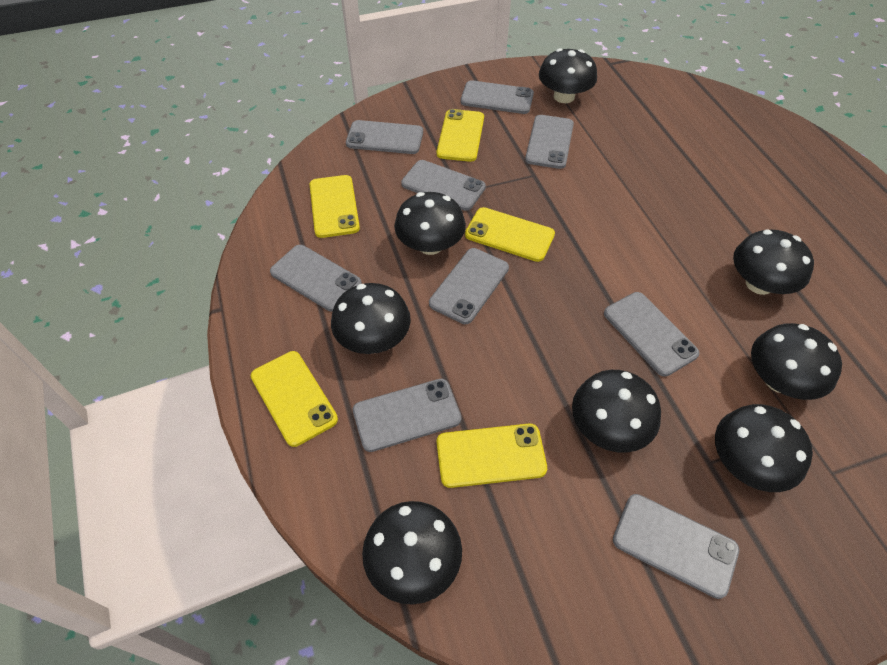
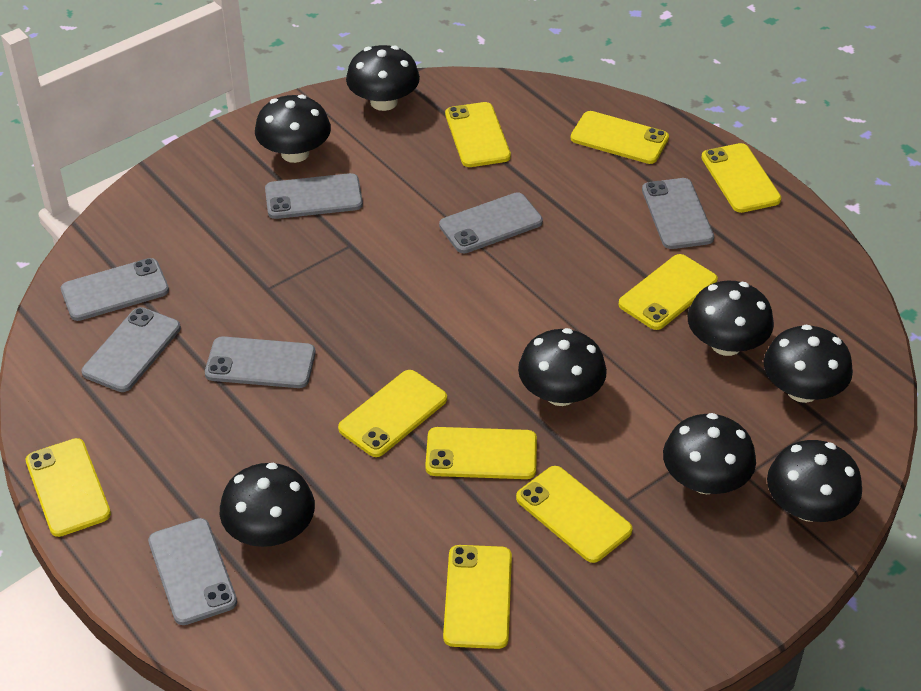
grey phone: 9 -> 7
yellow phone: 5 -> 9

